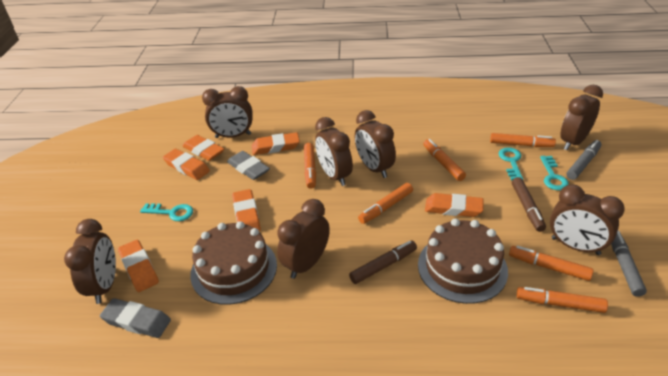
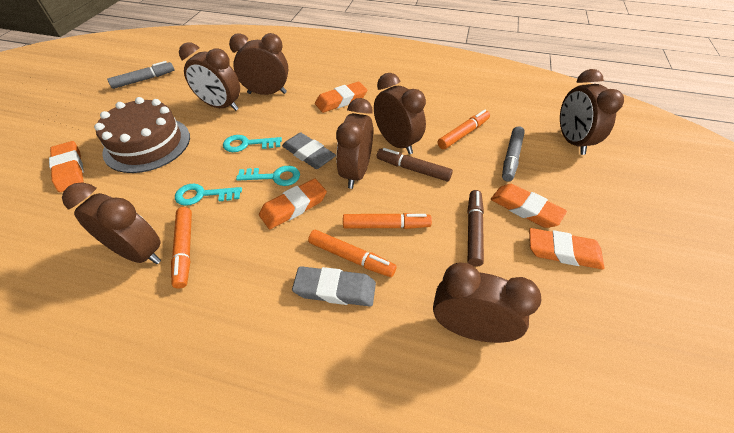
brown cake: 2 -> 1
orange eraser: 6 -> 5
orange marker: 6 -> 4

